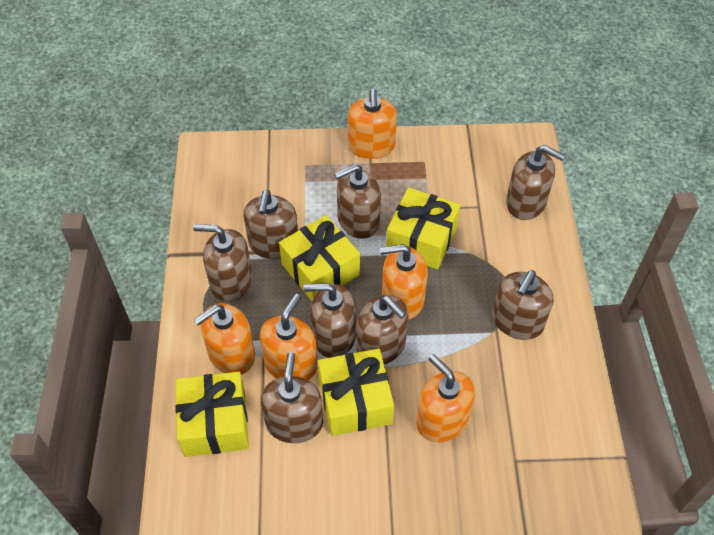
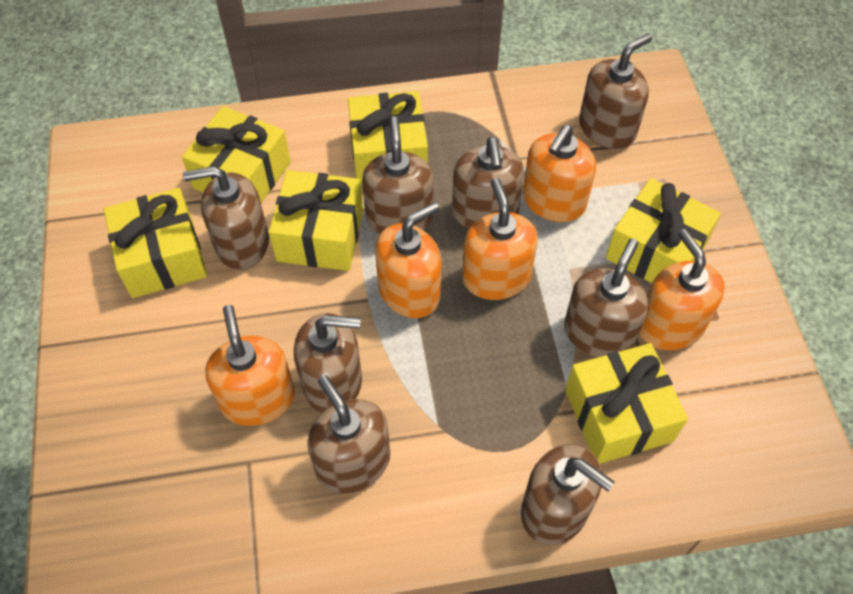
yellow gift: 4 -> 6

